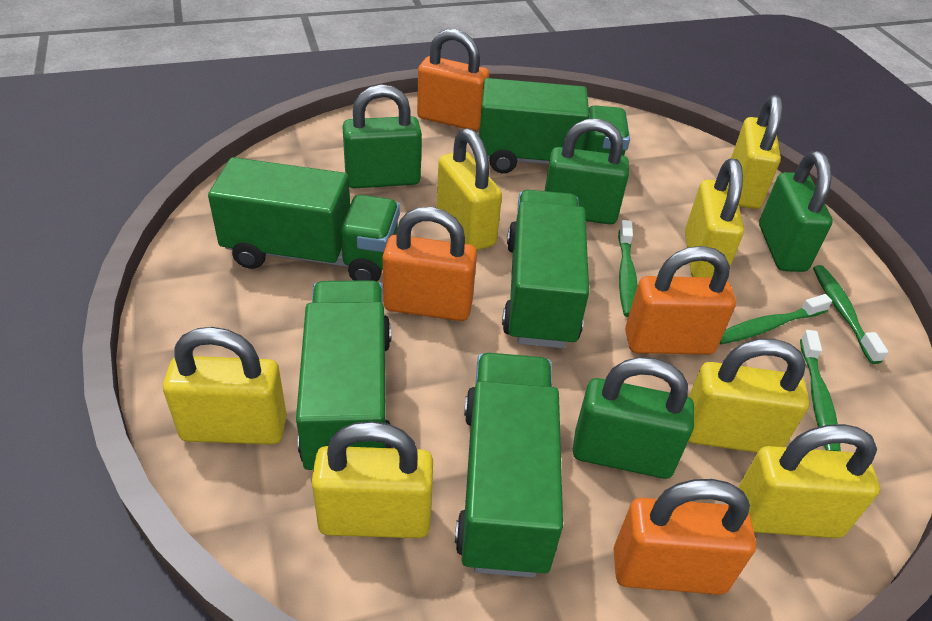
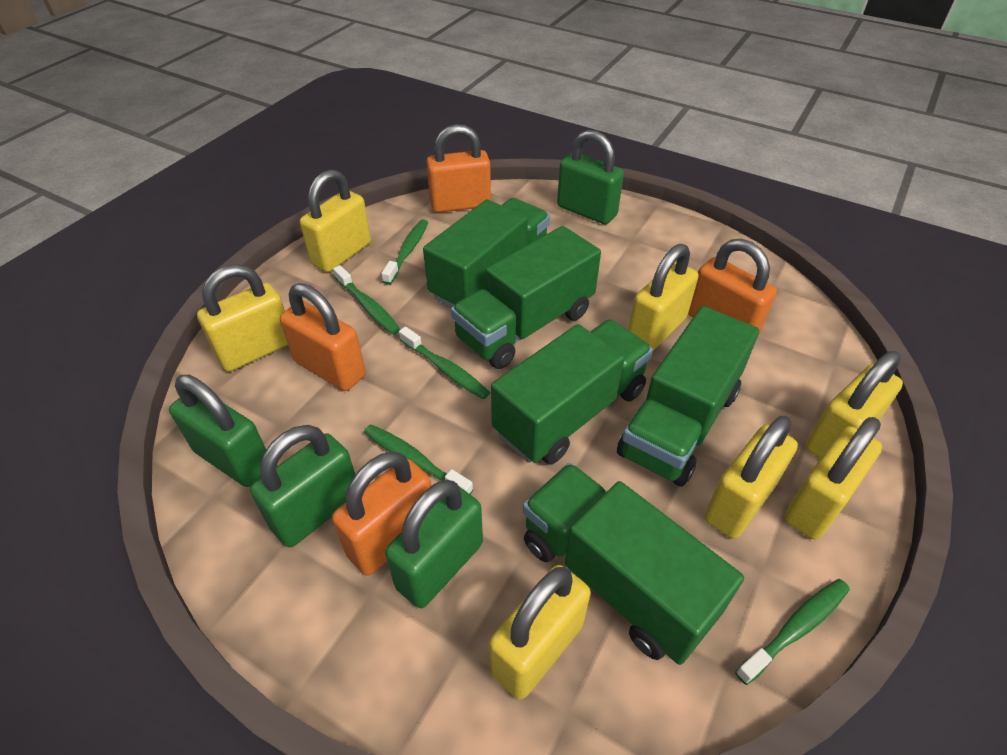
green toothbrush: 4 -> 5

